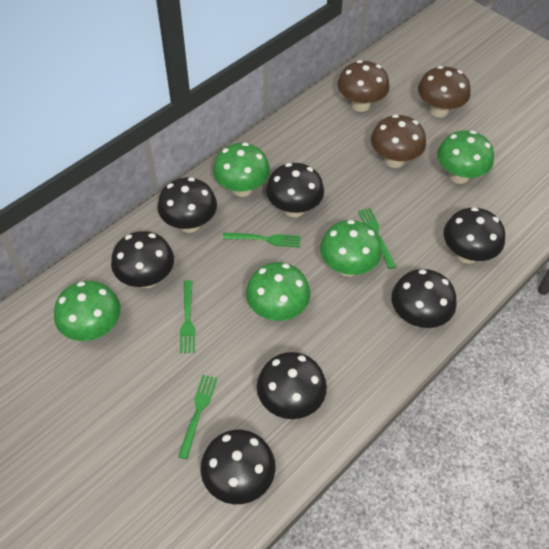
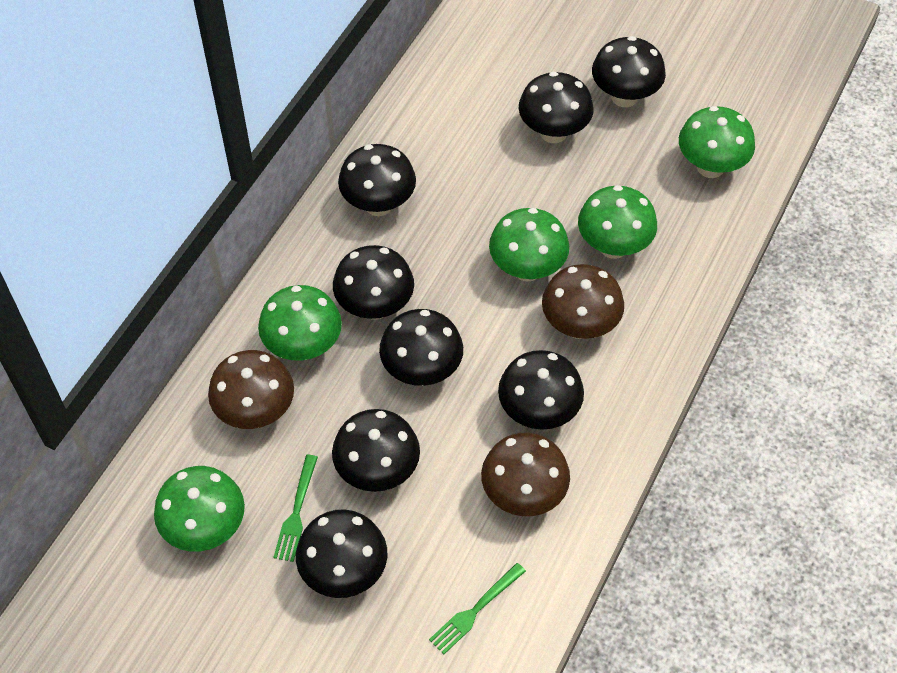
black mushroom: 7 -> 8
green fork: 4 -> 2

